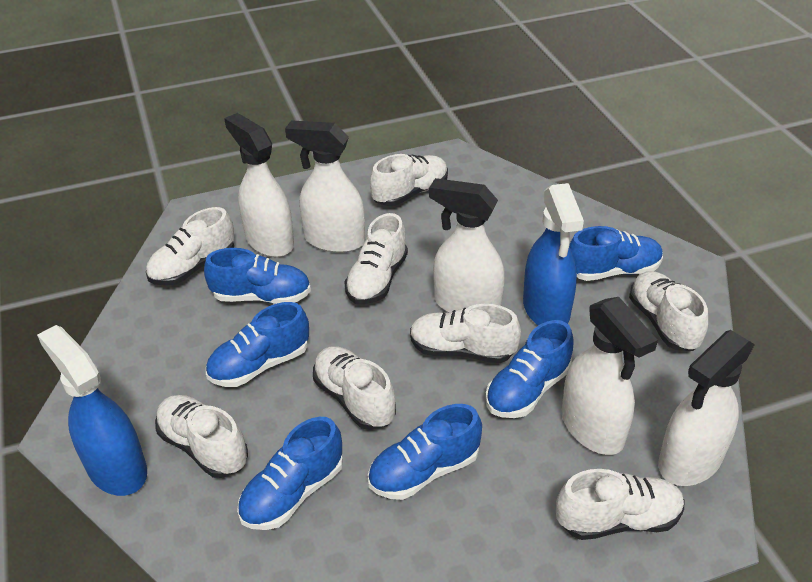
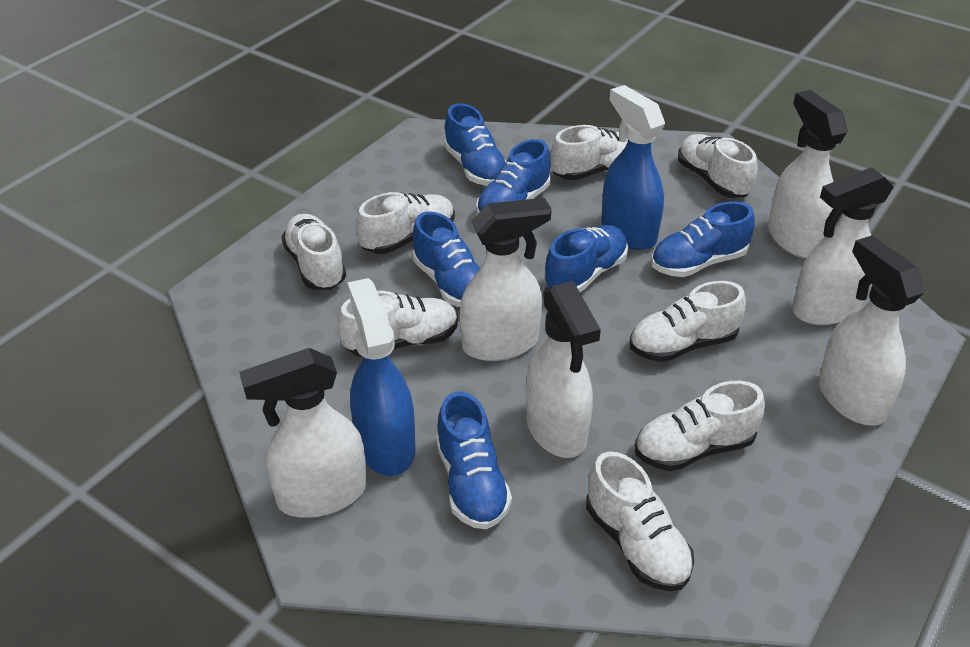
white spray bottle: 5 -> 6

